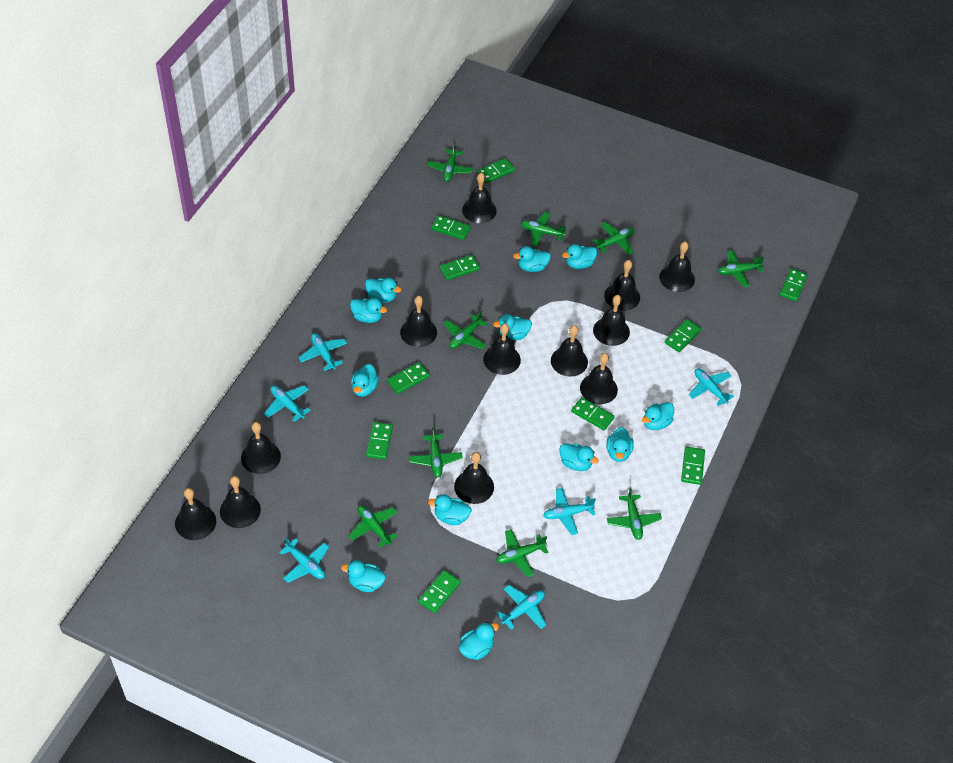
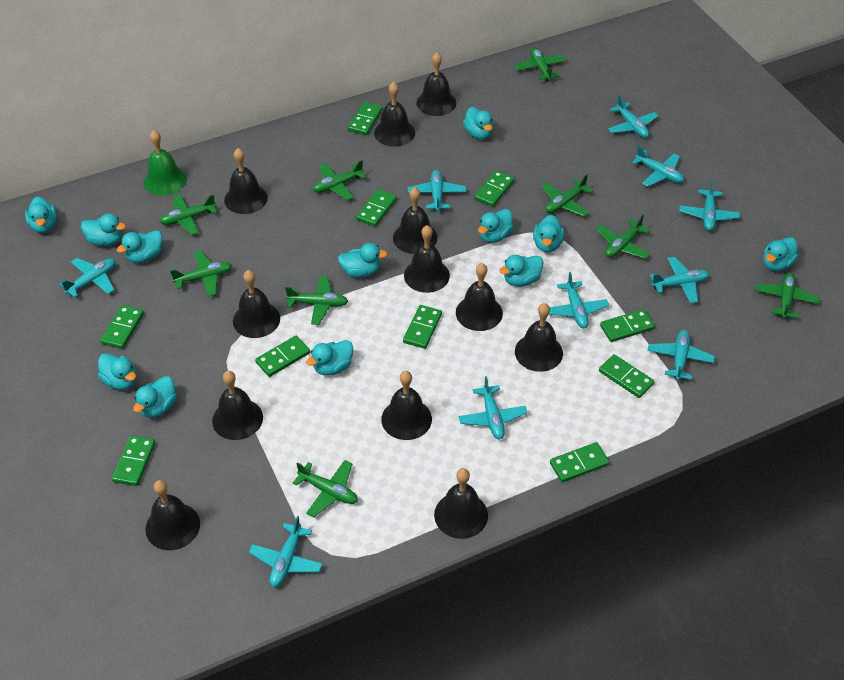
green bell: 0 -> 1
turquoise plane: 6 -> 10

